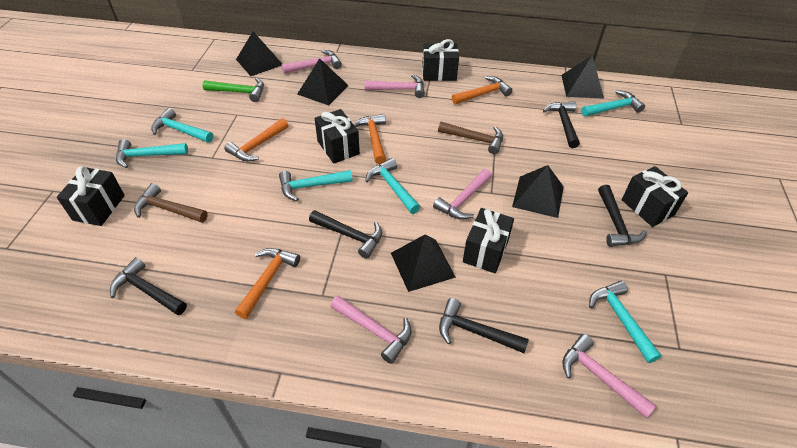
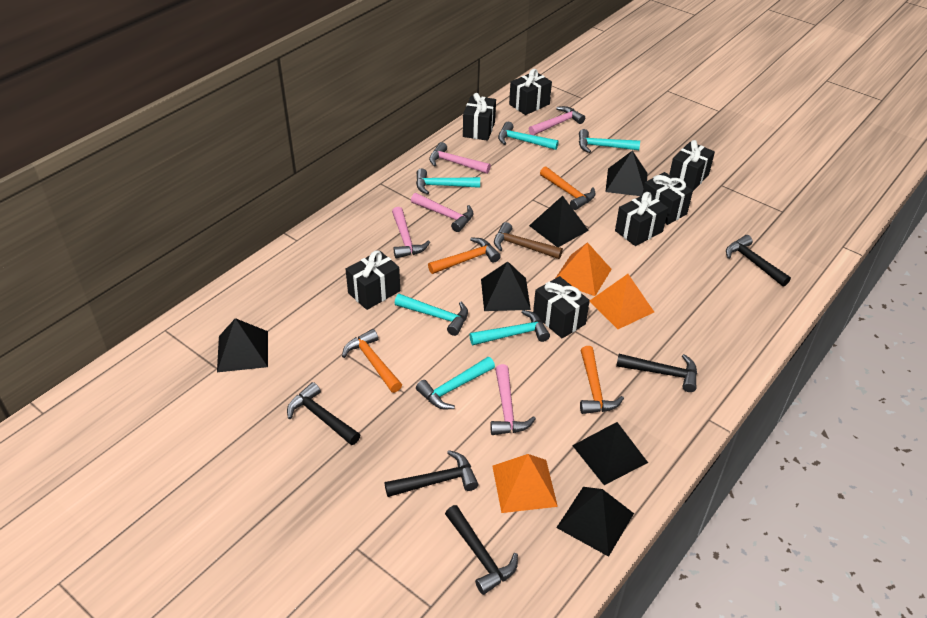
black gift: 5 -> 7
black pyramid: 5 -> 6
brown hammer: 2 -> 1
green hammer: 1 -> 0
orange pyramid: 0 -> 3

